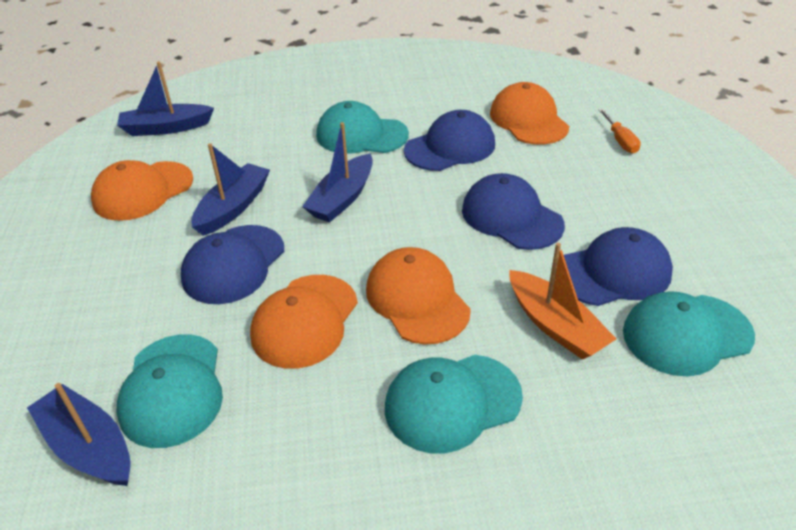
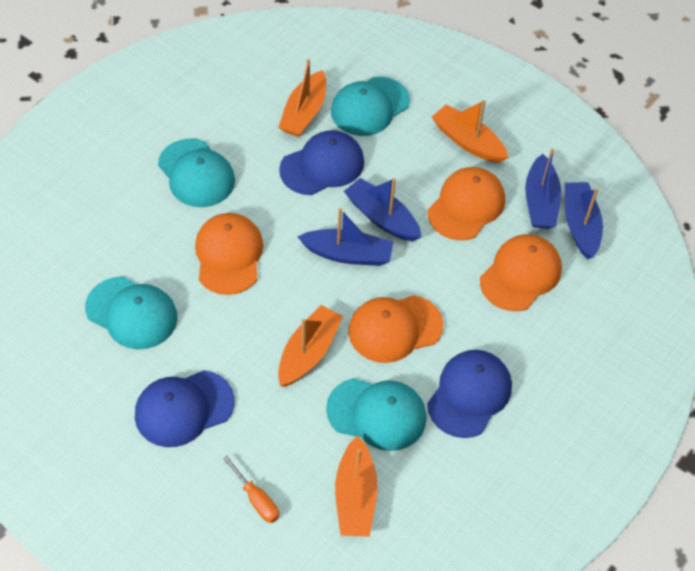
blue cap: 4 -> 3
orange boat: 1 -> 4

